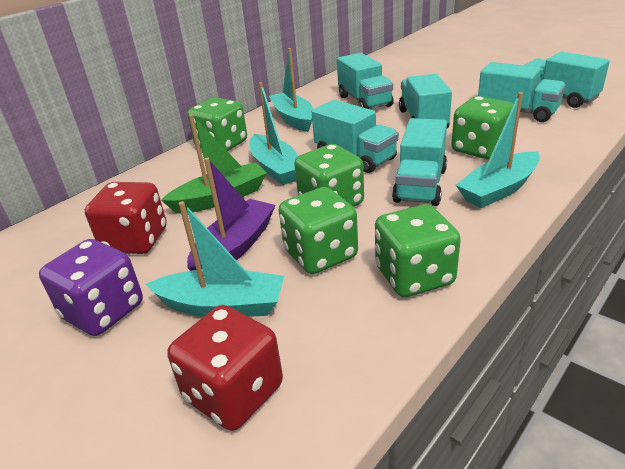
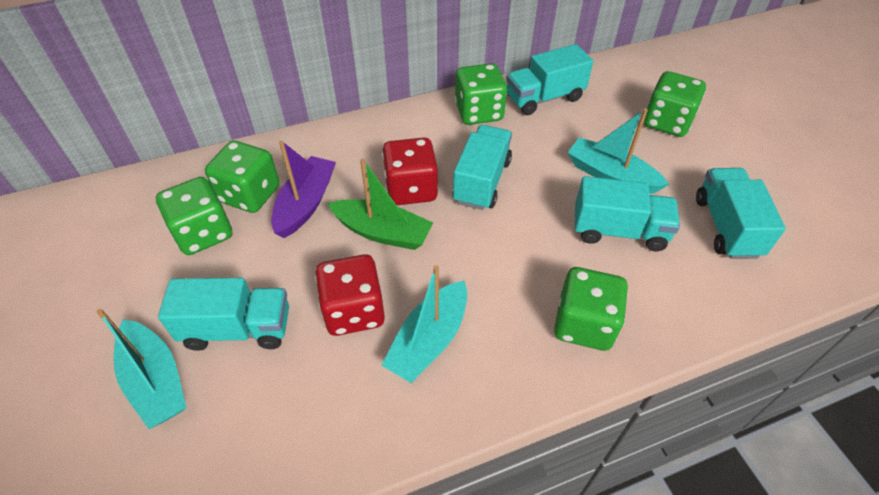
purple dice: 1 -> 0
turquoise boat: 4 -> 3
turquoise truck: 6 -> 5

